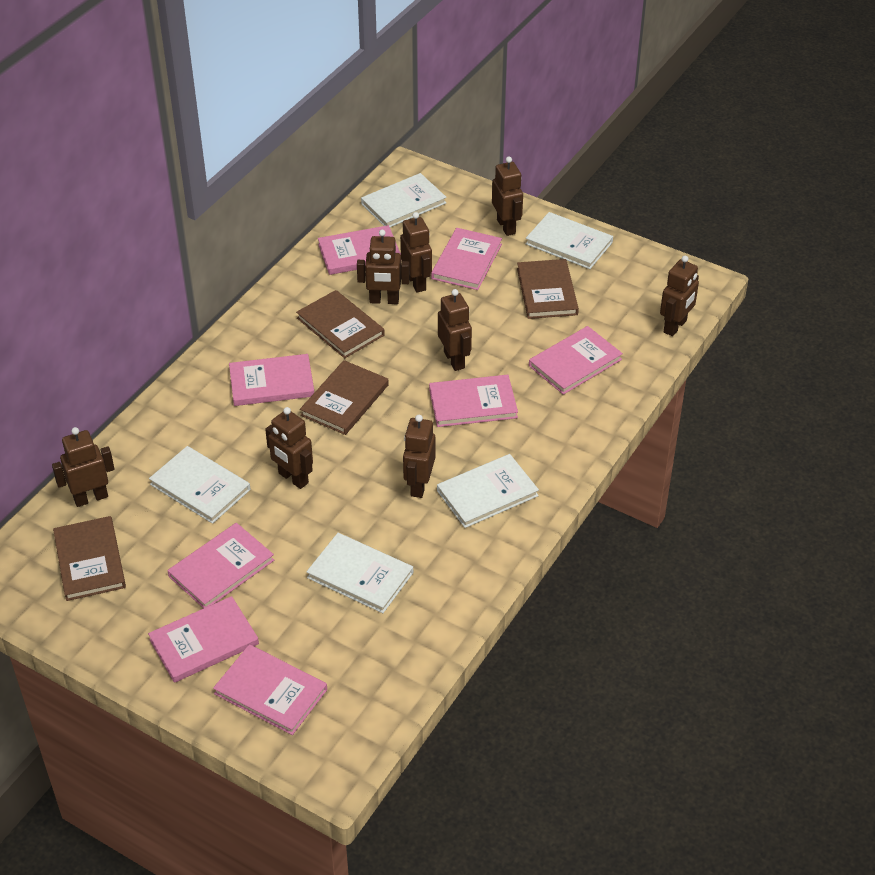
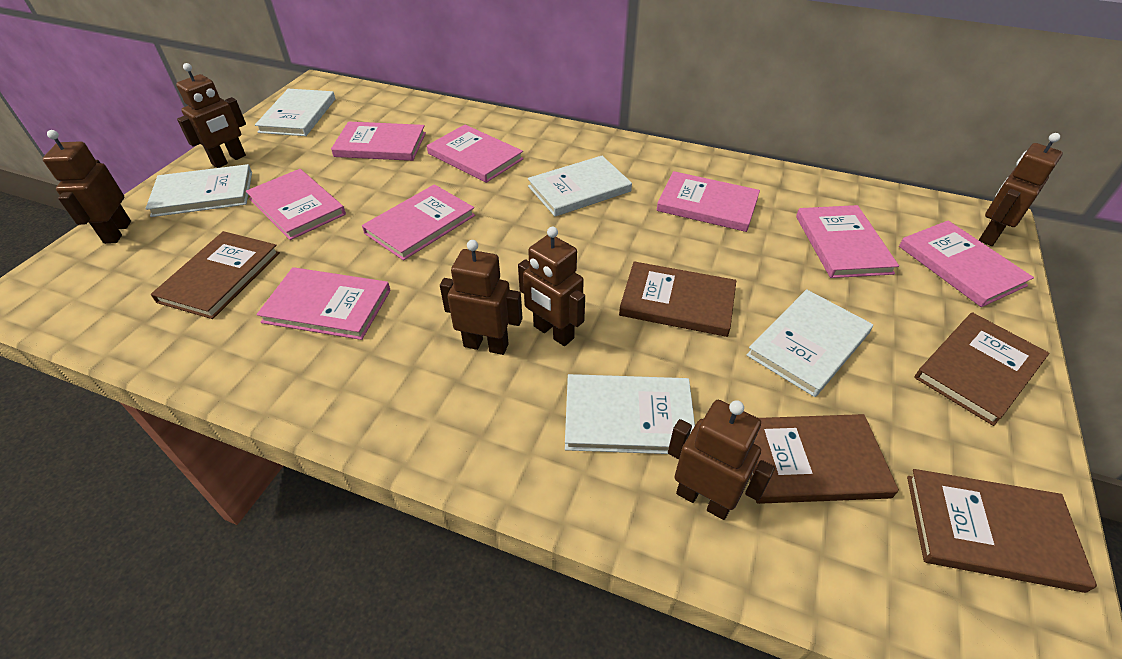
brown book: 4 -> 5
brown robot: 8 -> 6

